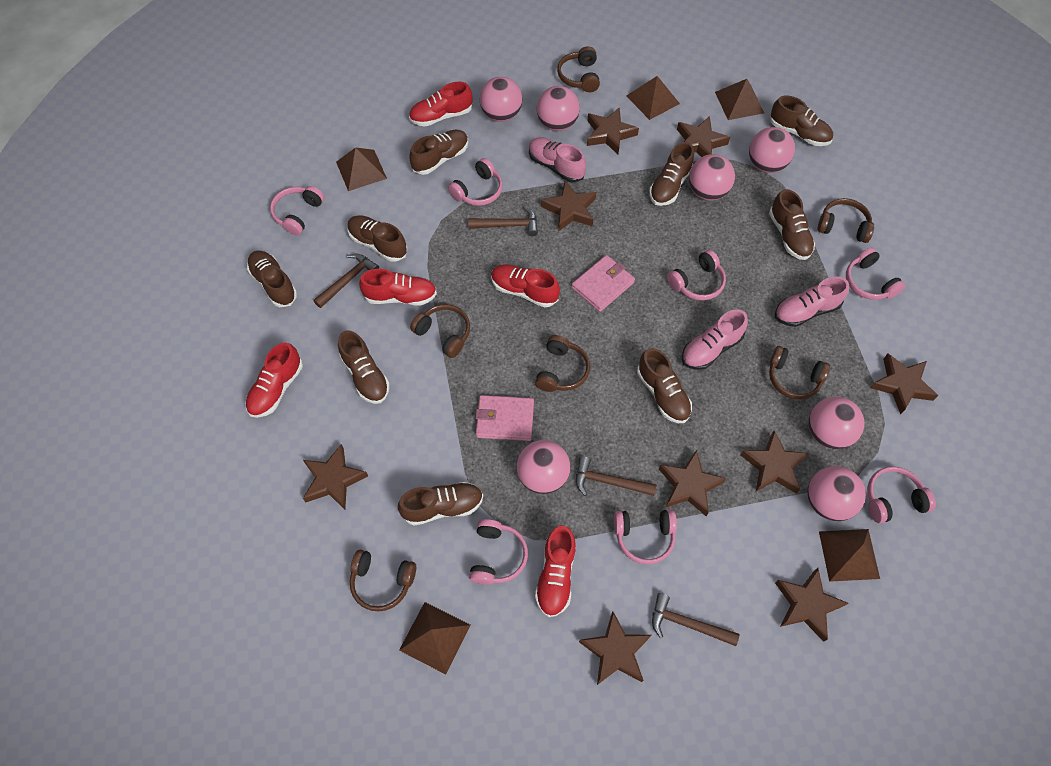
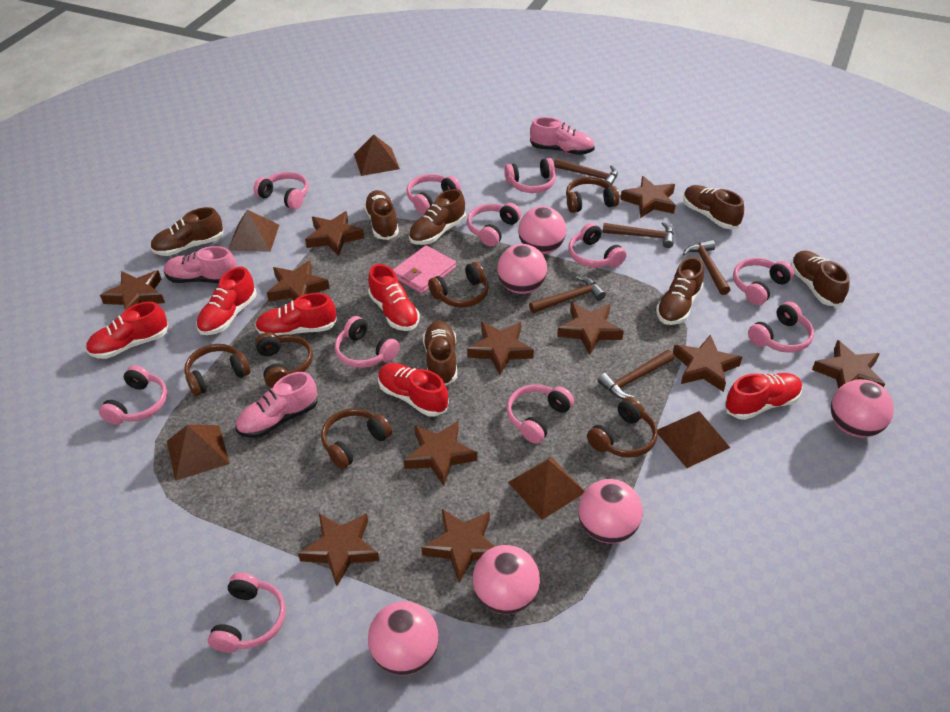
brown hammer: 4 -> 5
brown shoe: 9 -> 7
brown star: 9 -> 11
pink ball: 7 -> 6
pink headphones: 7 -> 11
pink wallet: 2 -> 1
red shoe: 5 -> 6

